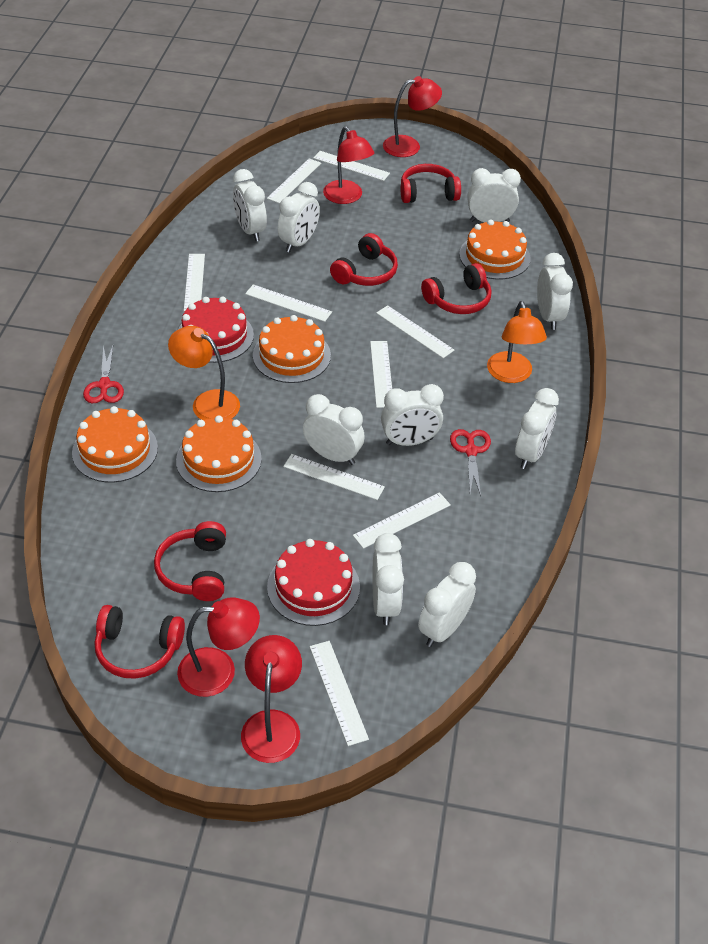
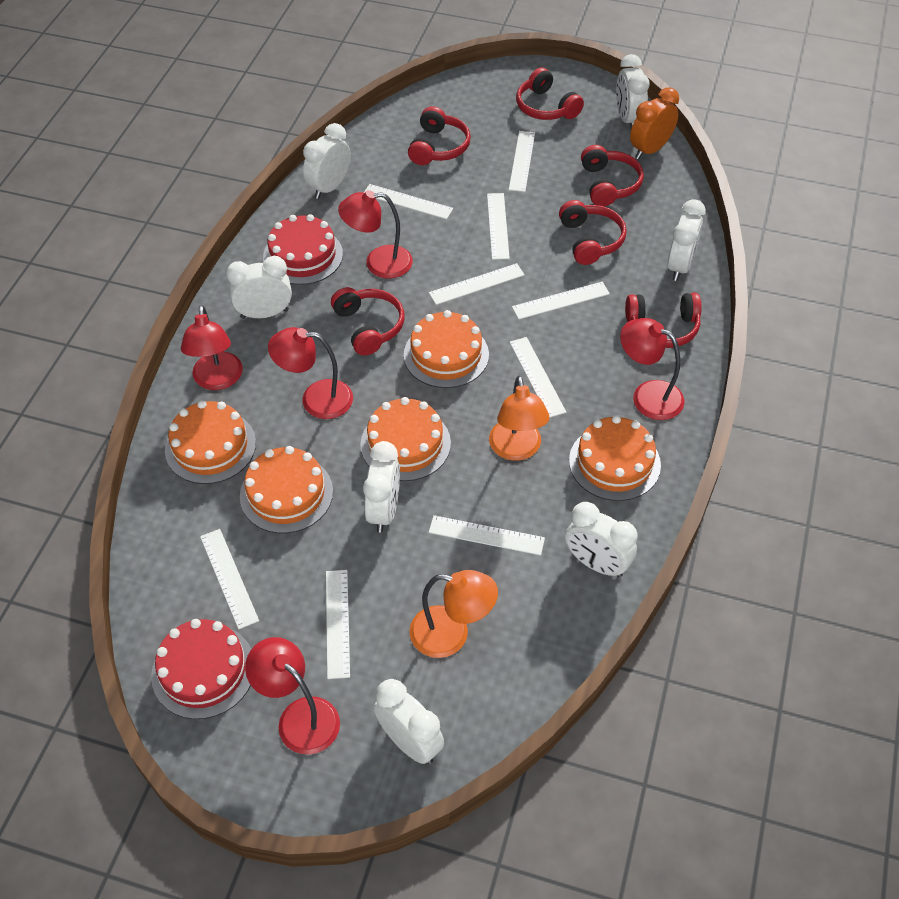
orange cake: 4 -> 5
orange clock: 0 -> 1
red headphones: 5 -> 6
red lamp: 4 -> 5
red scissors: 2 -> 0
white clock: 9 -> 7

